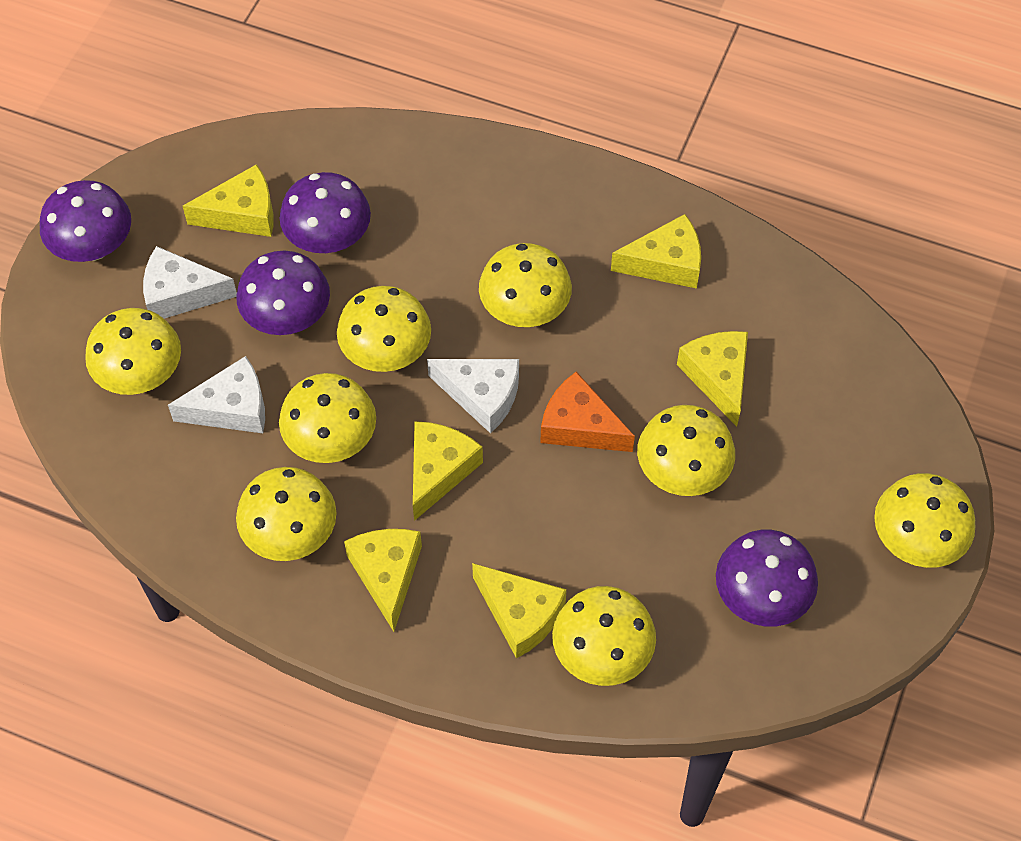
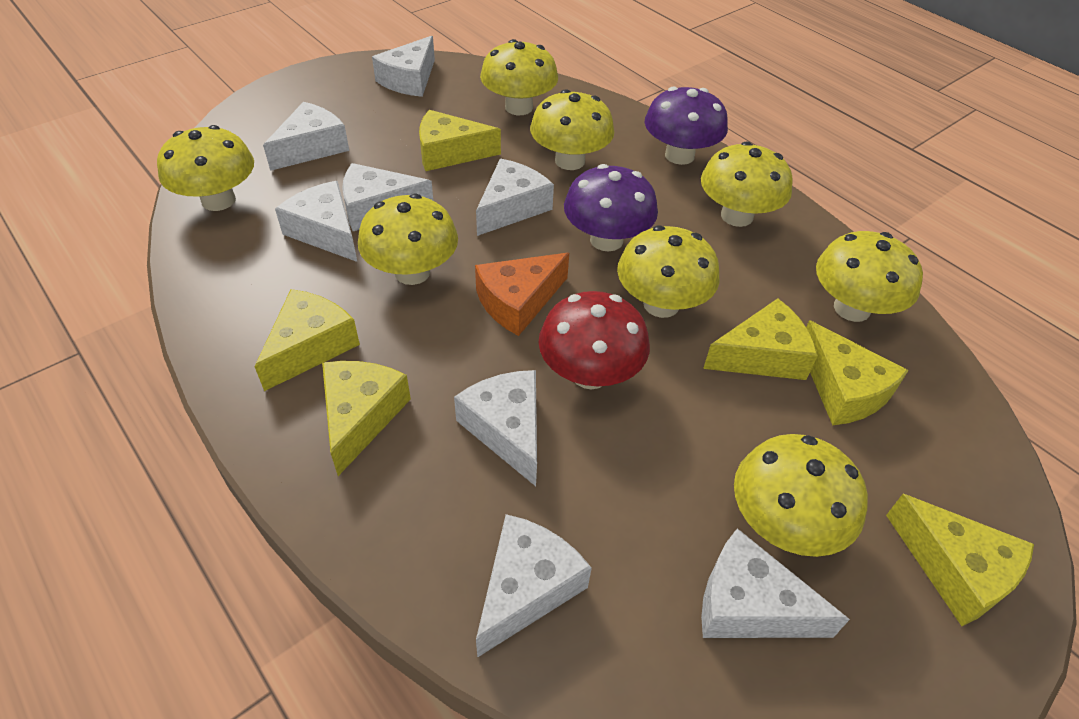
purple mushroom: 4 -> 2
red mushroom: 0 -> 1
white cheese: 3 -> 8

